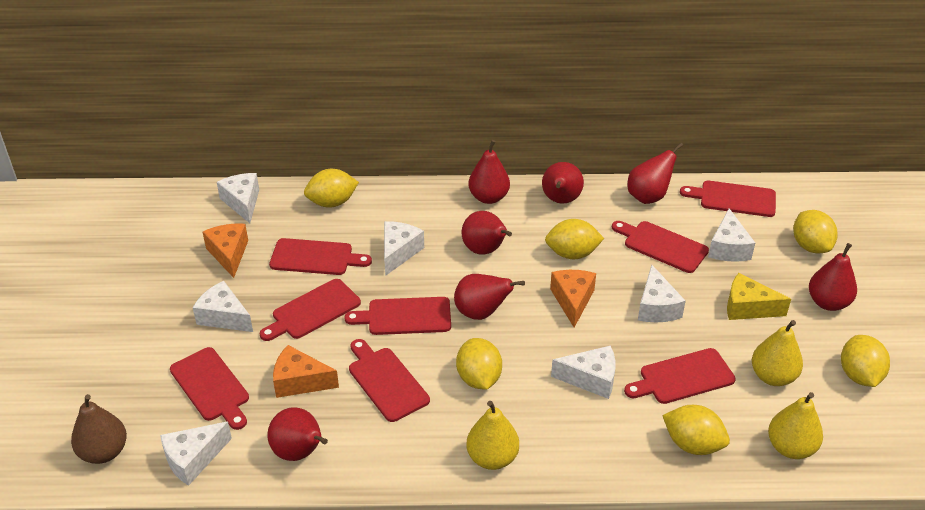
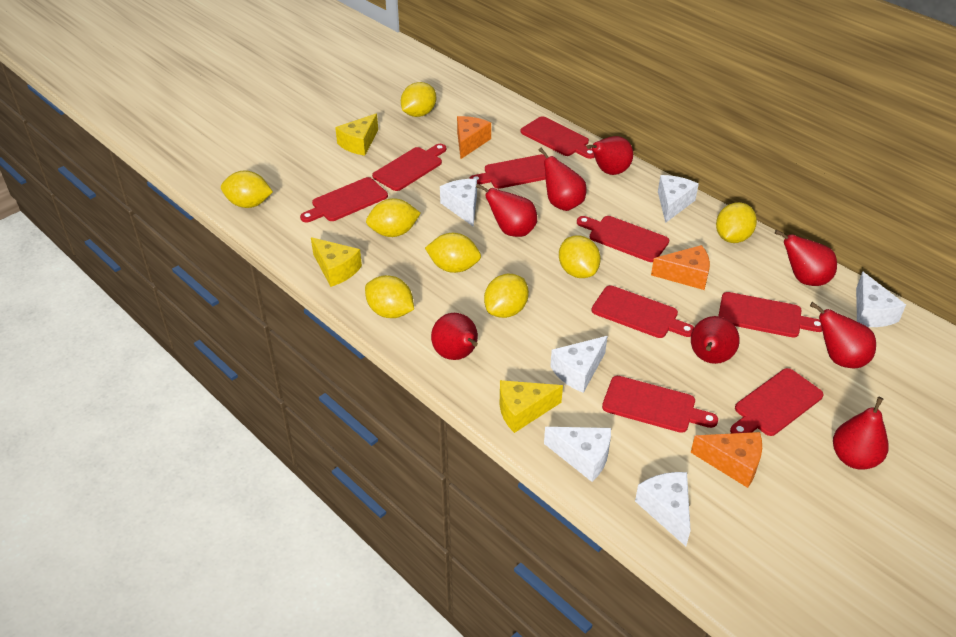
brown pear: 1 -> 0
red cutting board: 8 -> 9
red pear: 7 -> 8
white cheese: 7 -> 6
yellow cheese: 1 -> 3
yellow lemon: 6 -> 8
yellow pear: 3 -> 0

